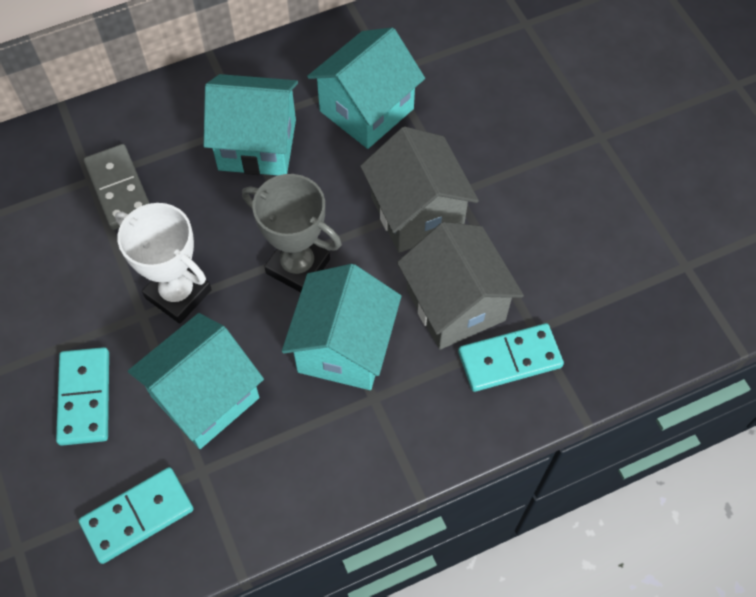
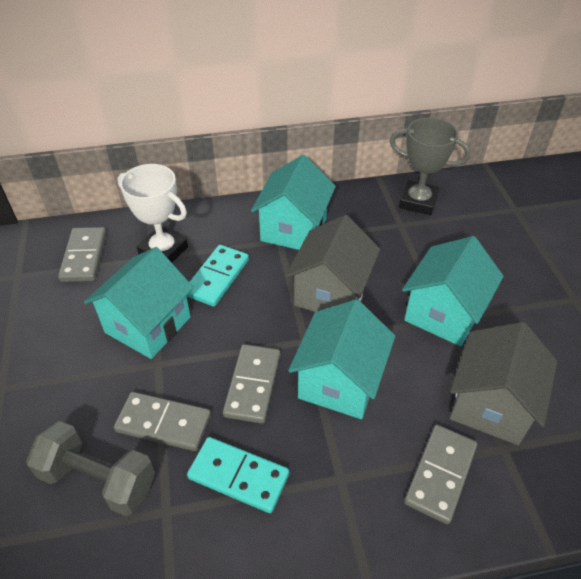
grey domino: 1 -> 4
grey dumbbell: 0 -> 1
turquoise domino: 3 -> 2

